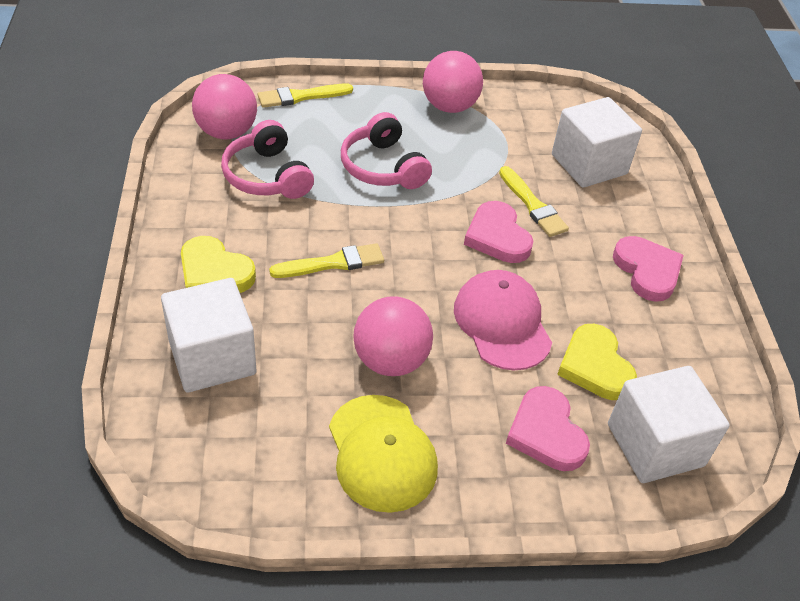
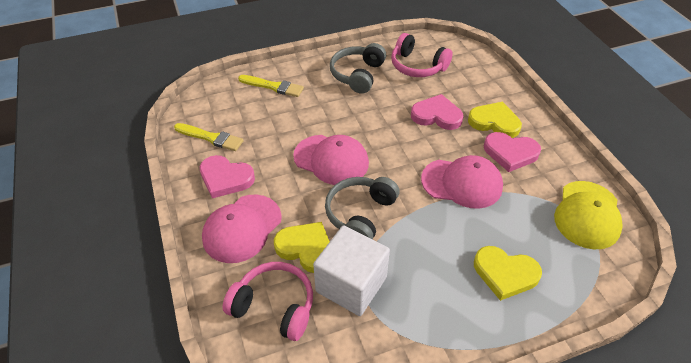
grey headphones: 0 -> 2
pink ball: 3 -> 0
pink cap: 1 -> 3
white cube: 3 -> 1
yellow brush: 3 -> 2
yellow heart: 2 -> 3

